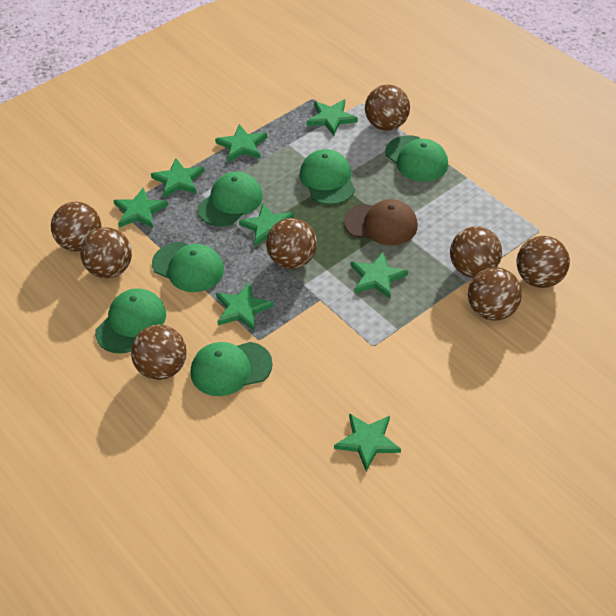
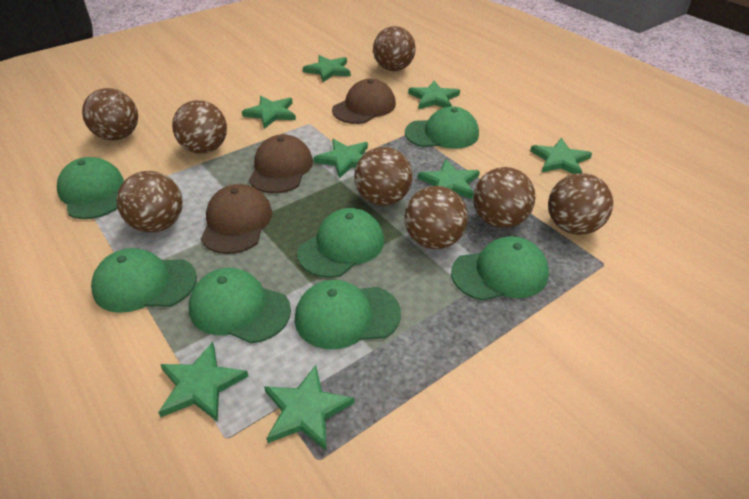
brown cap: 1 -> 3
green cap: 6 -> 7

